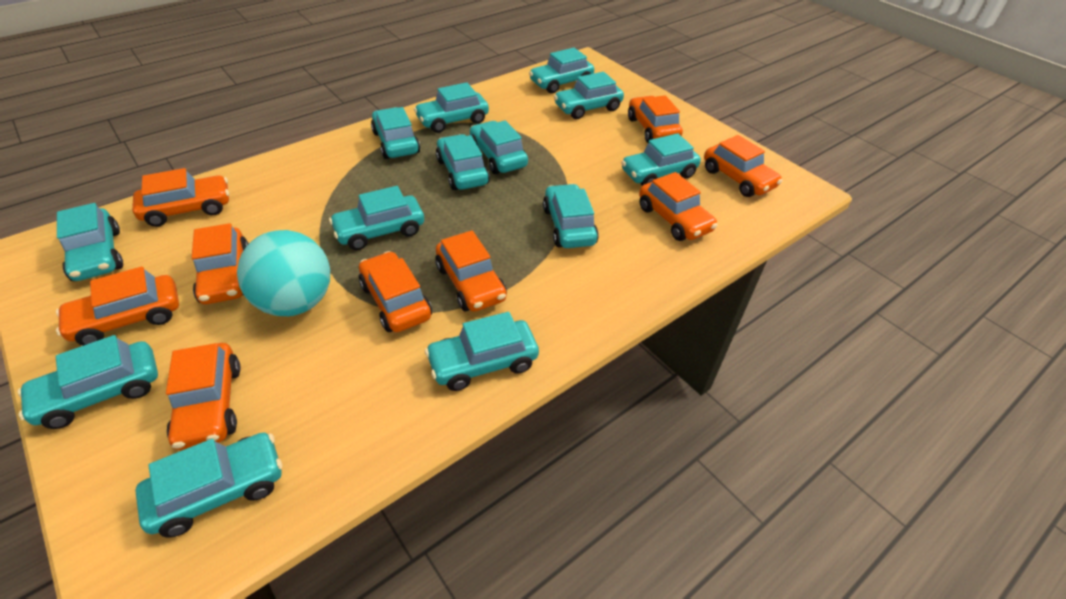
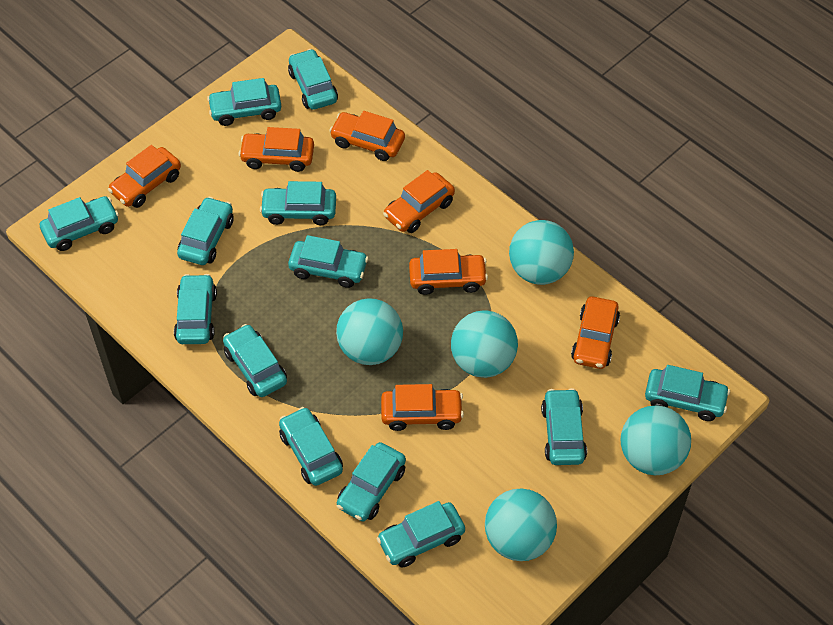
orange car: 9 -> 7
turquoise ball: 1 -> 5

